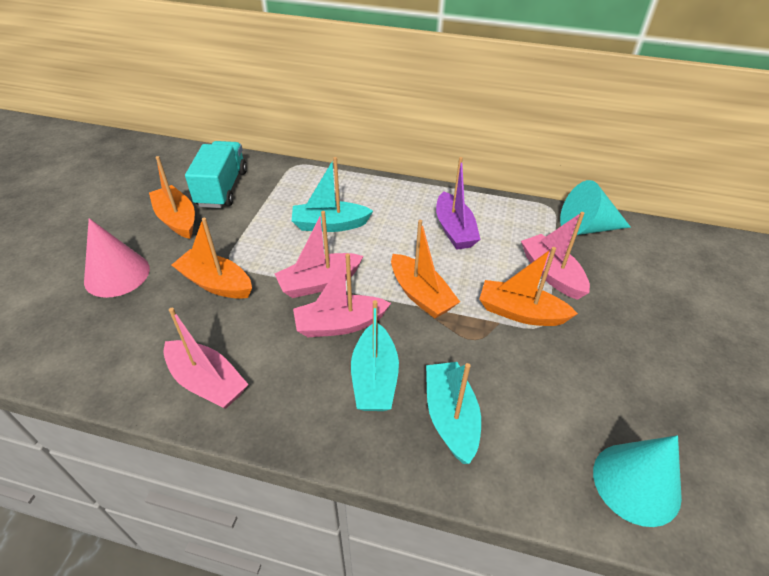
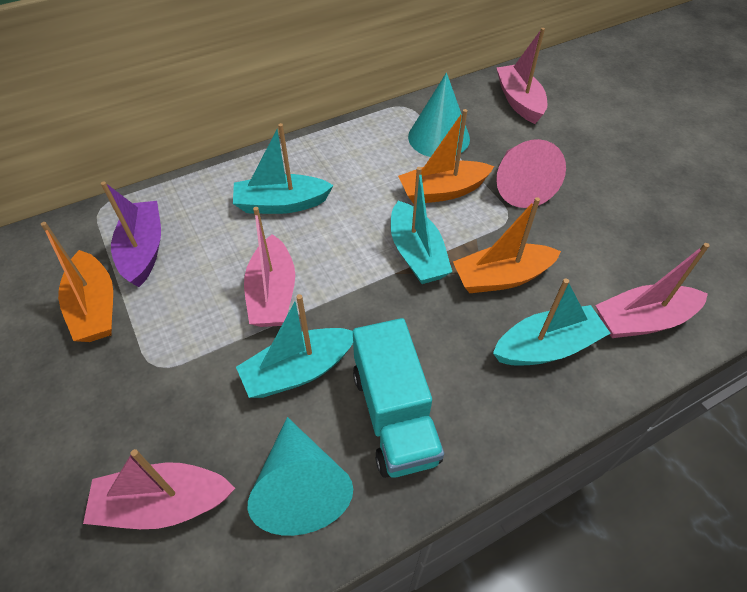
orange boat: 4 -> 3
turquoise boat: 3 -> 4

